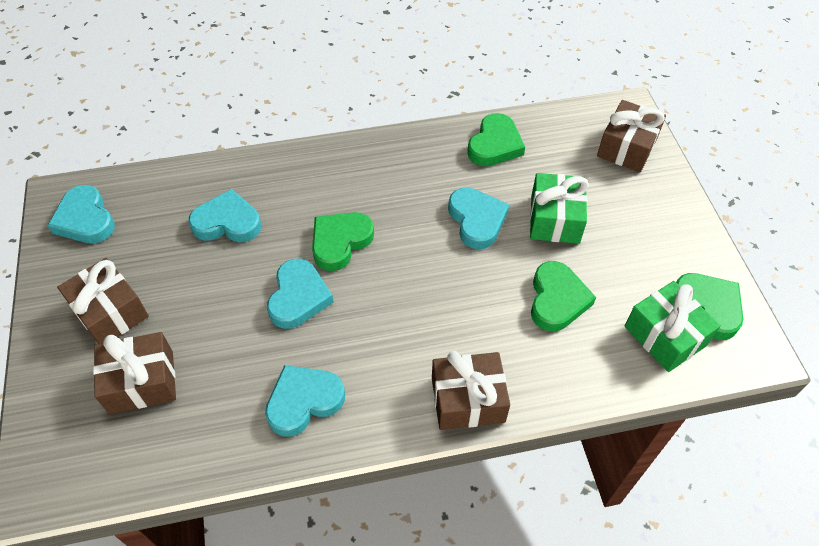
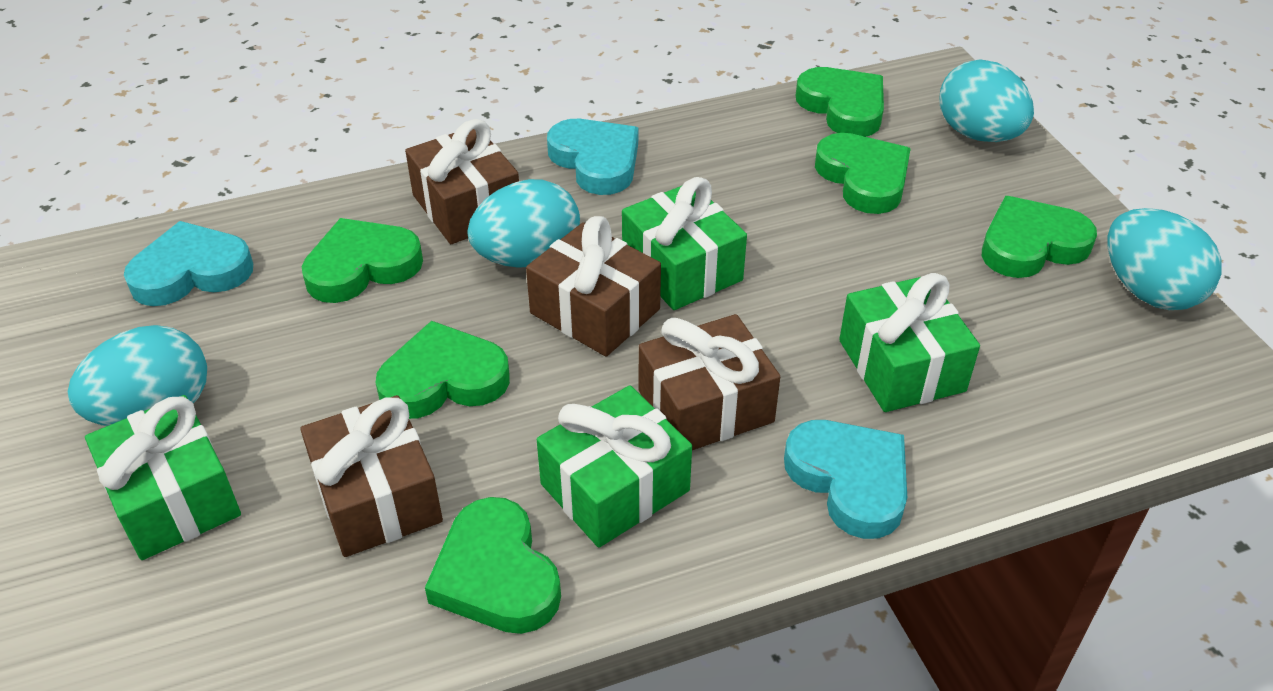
green gift: 2 -> 4
green heart: 4 -> 6
turquoise egg: 0 -> 4
turquoise heart: 5 -> 3

